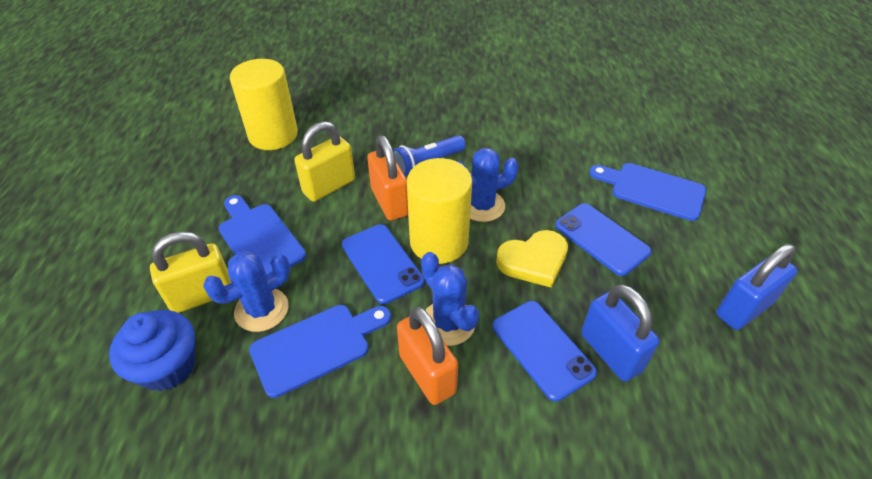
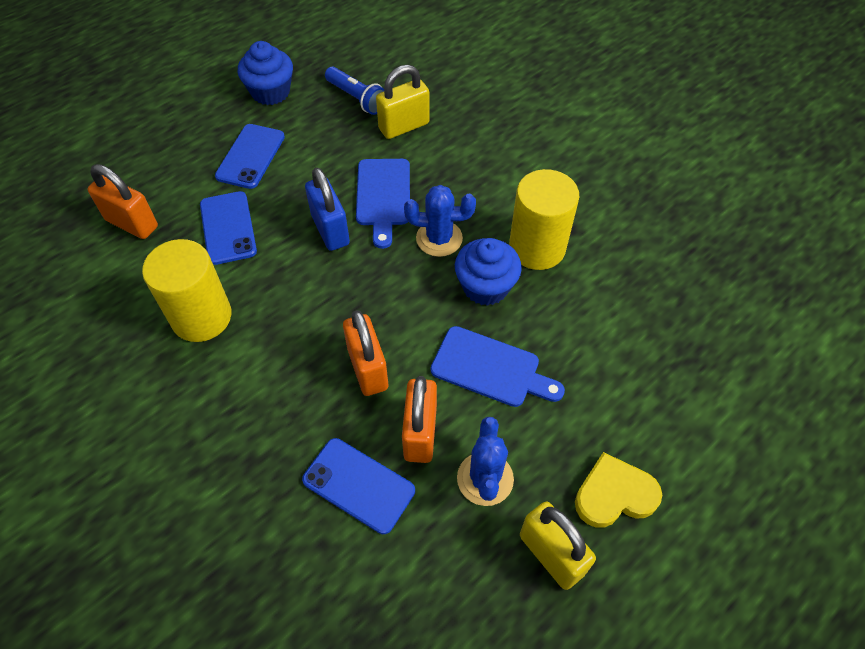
blue cactus: 3 -> 2
blue cupcake: 1 -> 2
blue cutting board: 3 -> 2
blue padlock: 2 -> 1
orange padlock: 2 -> 3

